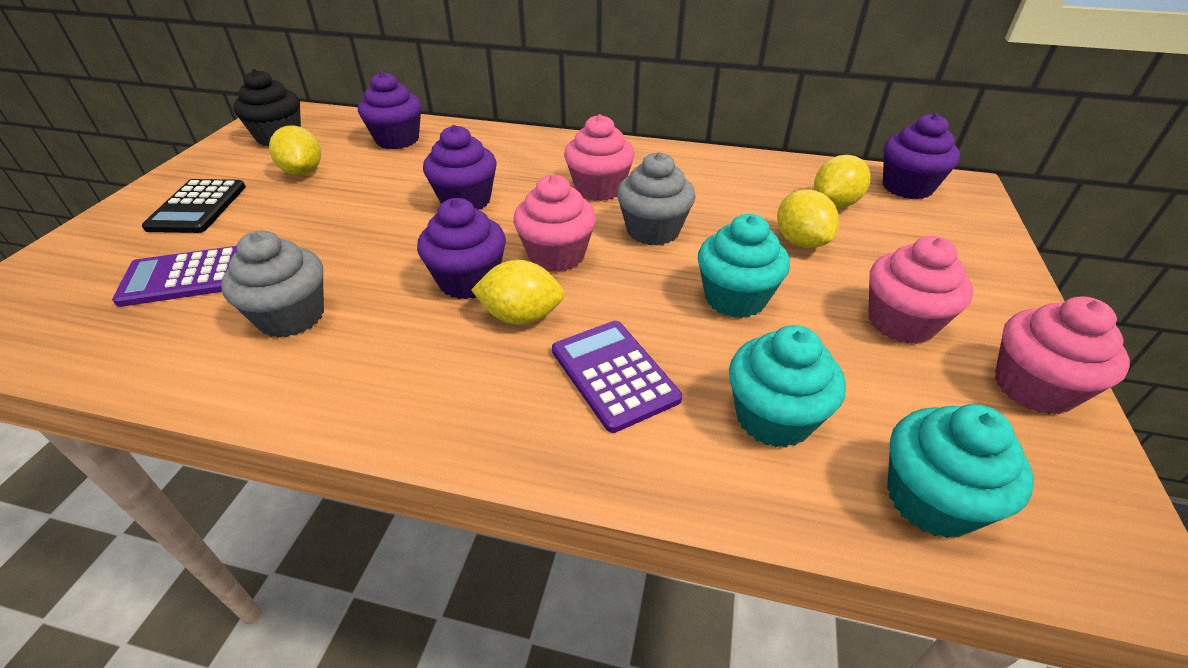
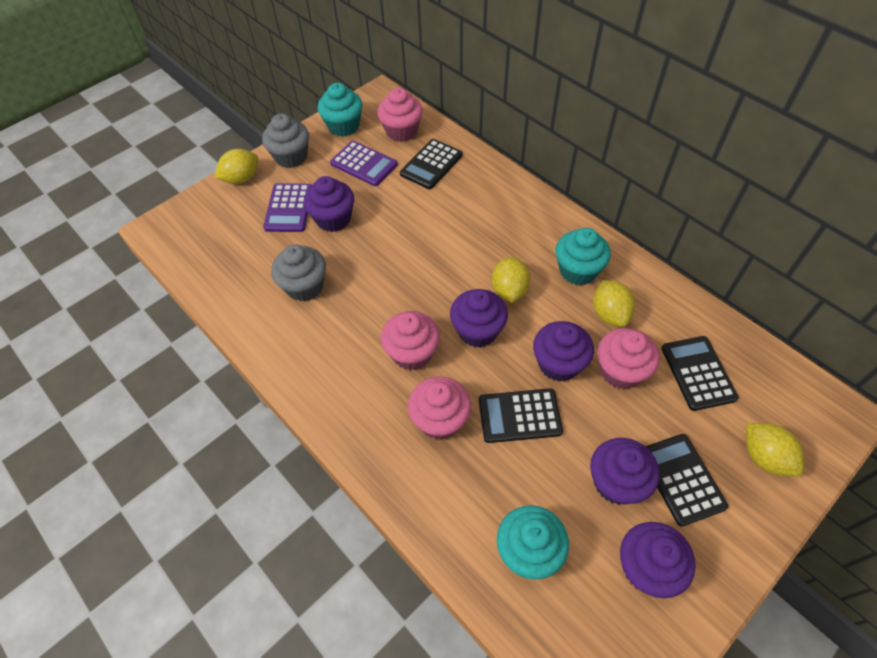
black calculator: 1 -> 4
black cupcake: 1 -> 0
purple cupcake: 4 -> 5

